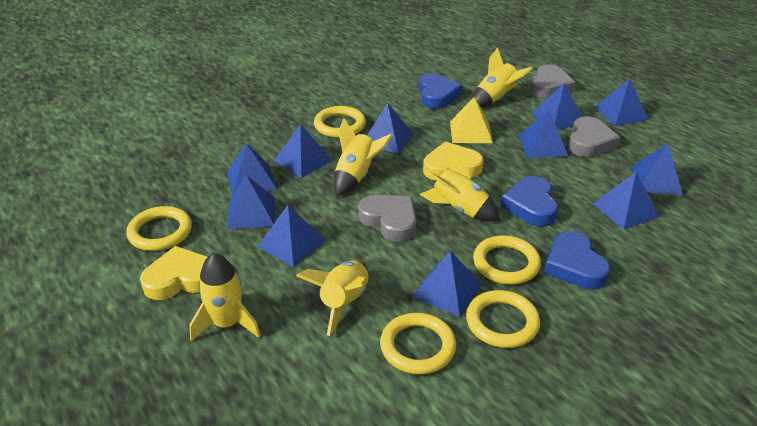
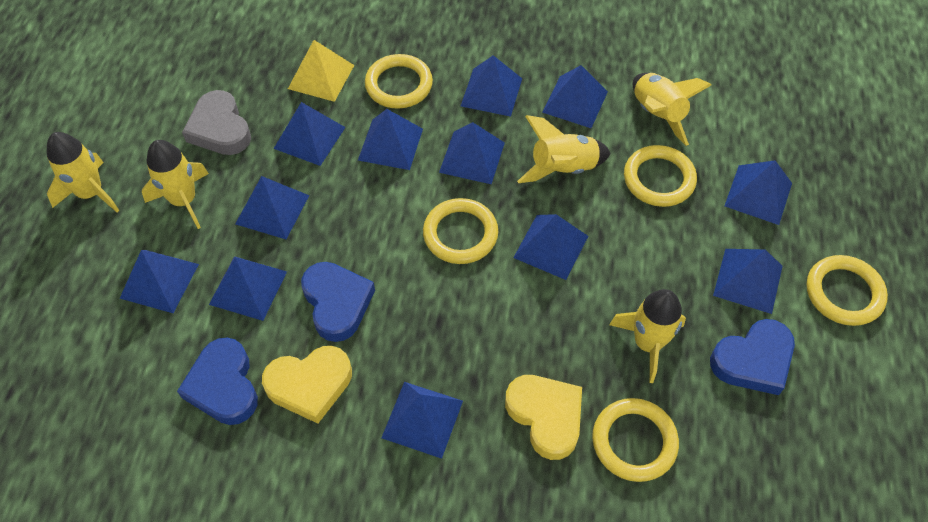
blue pyramid: 11 -> 12
grey heart: 3 -> 1

